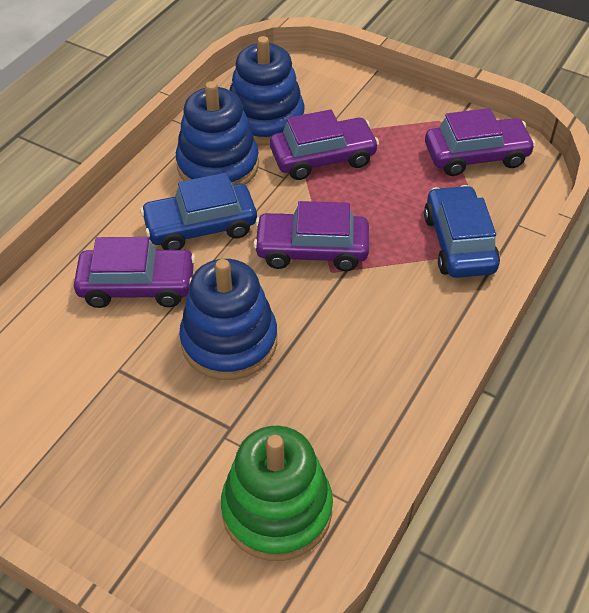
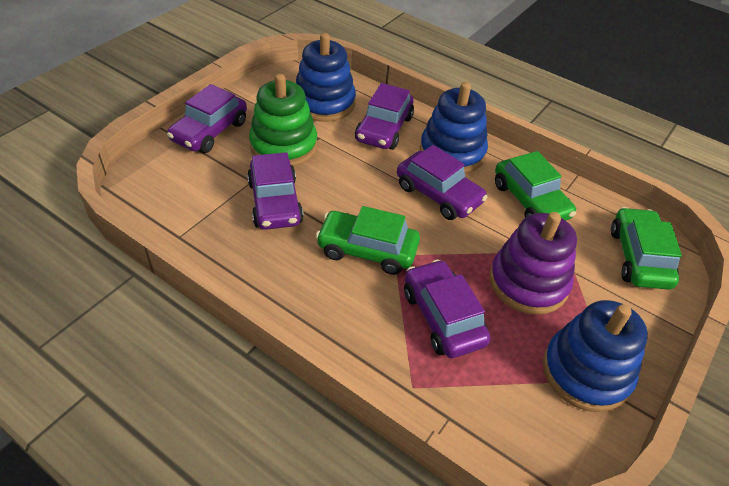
blue car: 2 -> 0
green car: 0 -> 3
purple car: 4 -> 5
purple stacking toy: 0 -> 1

